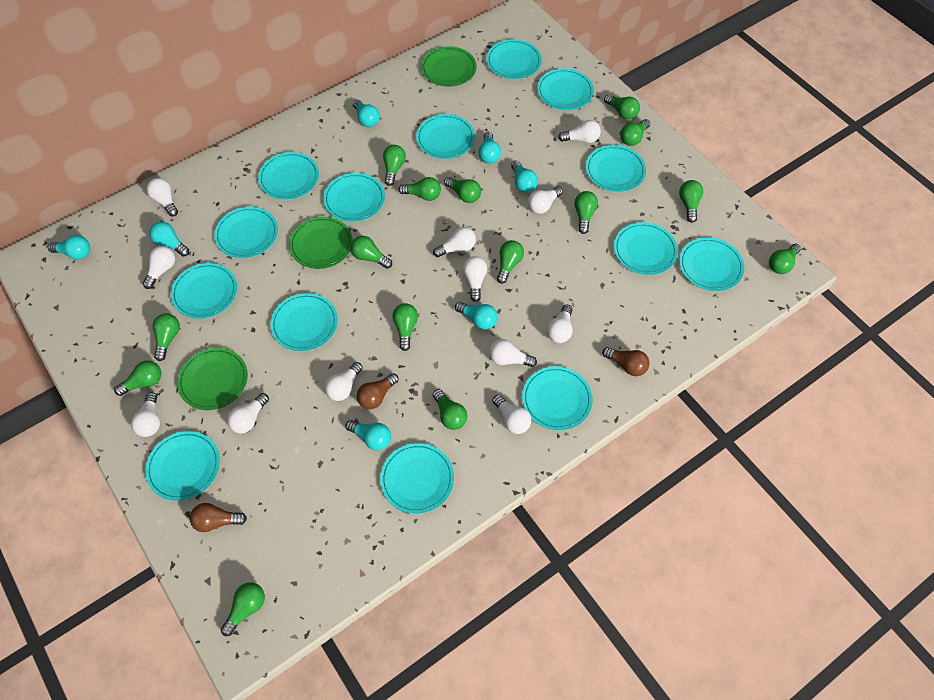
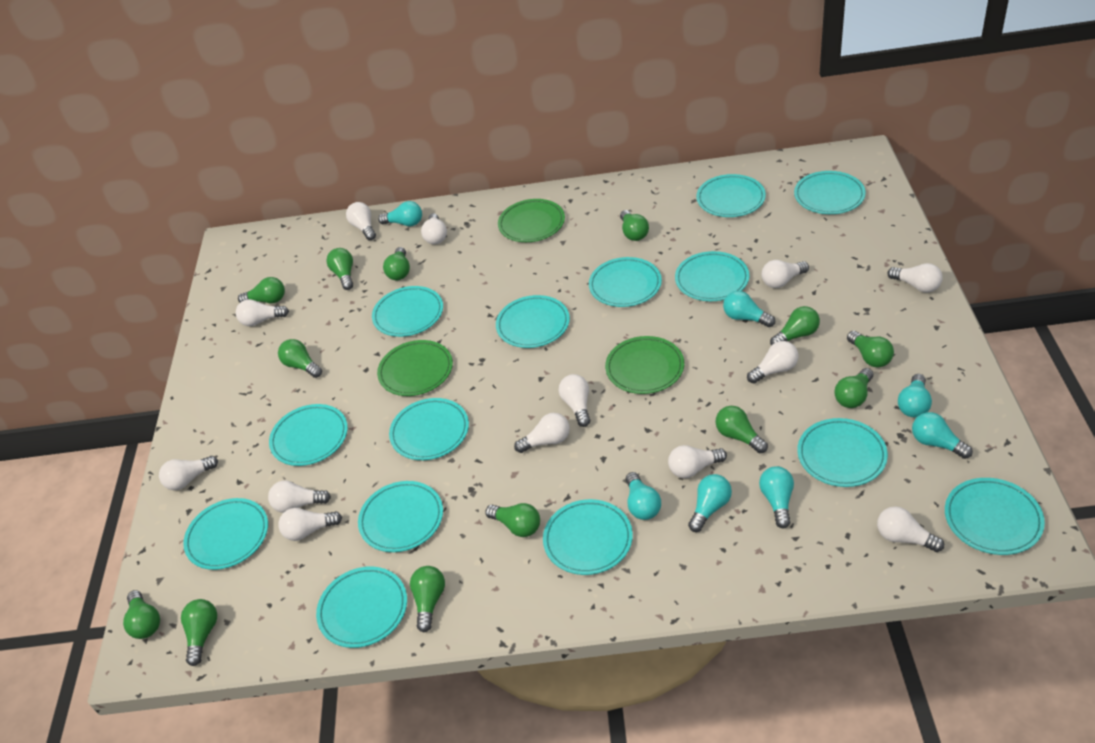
brown light bulb: 3 -> 0
green light bulb: 15 -> 13
white light bulb: 12 -> 13

